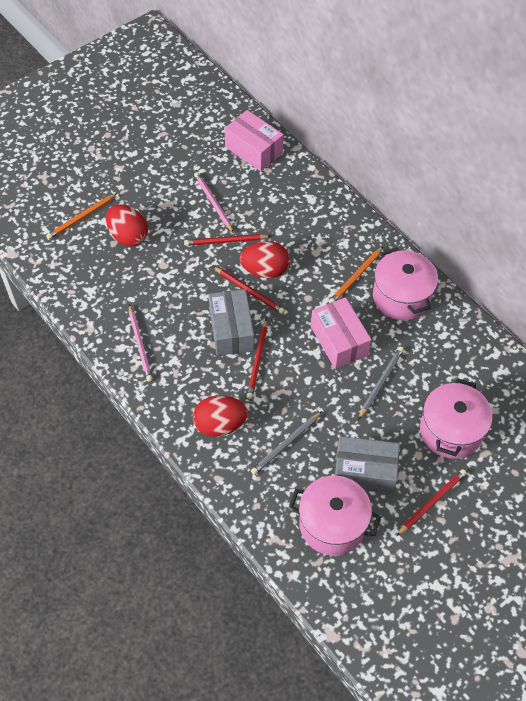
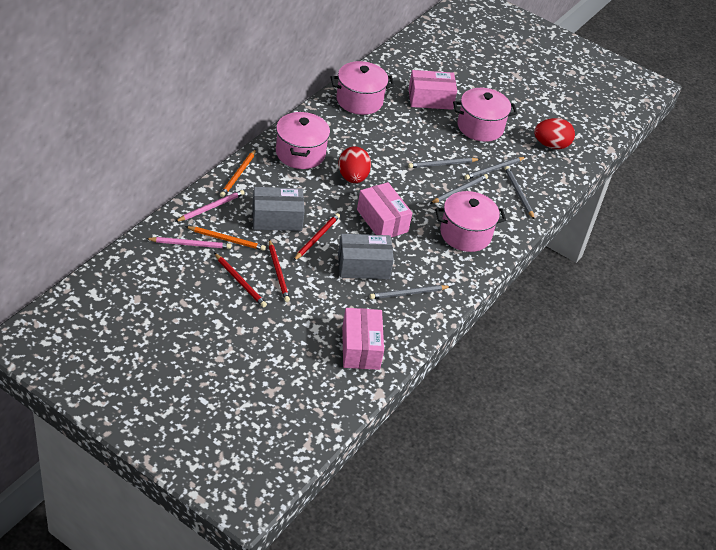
grey pencil: 2 -> 5
pink box: 2 -> 3
pink pot: 3 -> 4
red egg: 3 -> 2
red pencil: 4 -> 3

